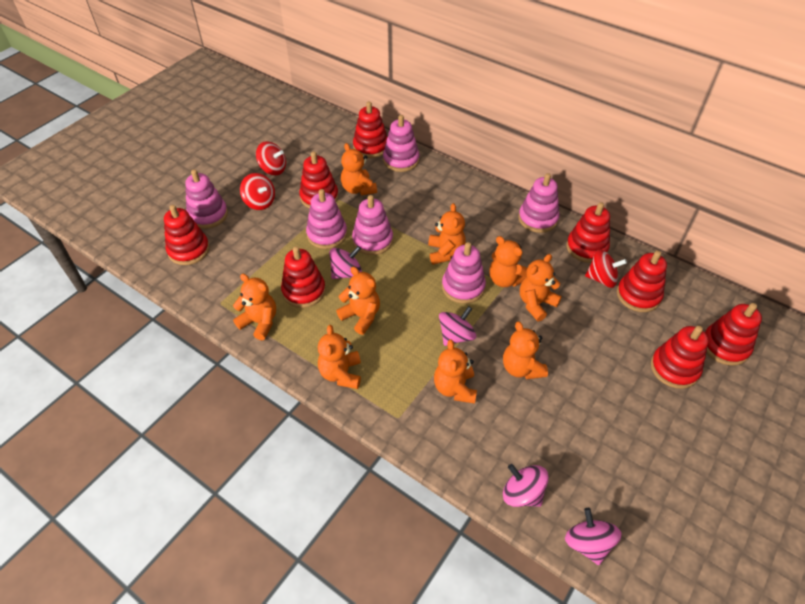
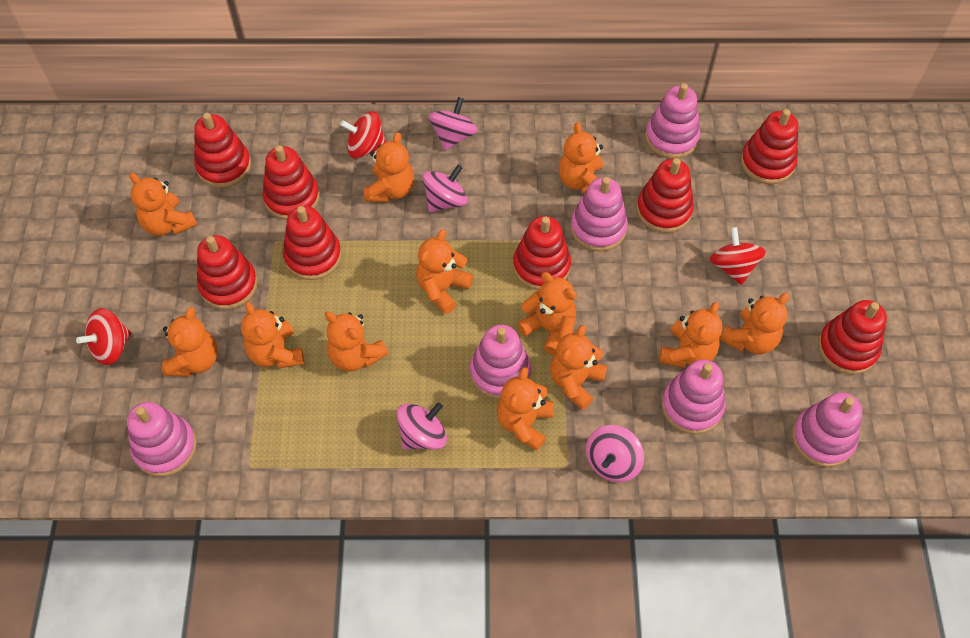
orange teddy bear: 9 -> 12

